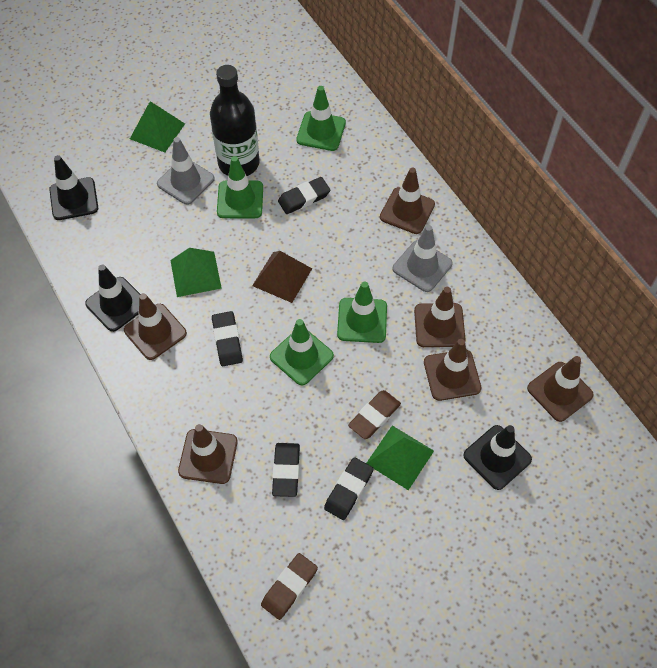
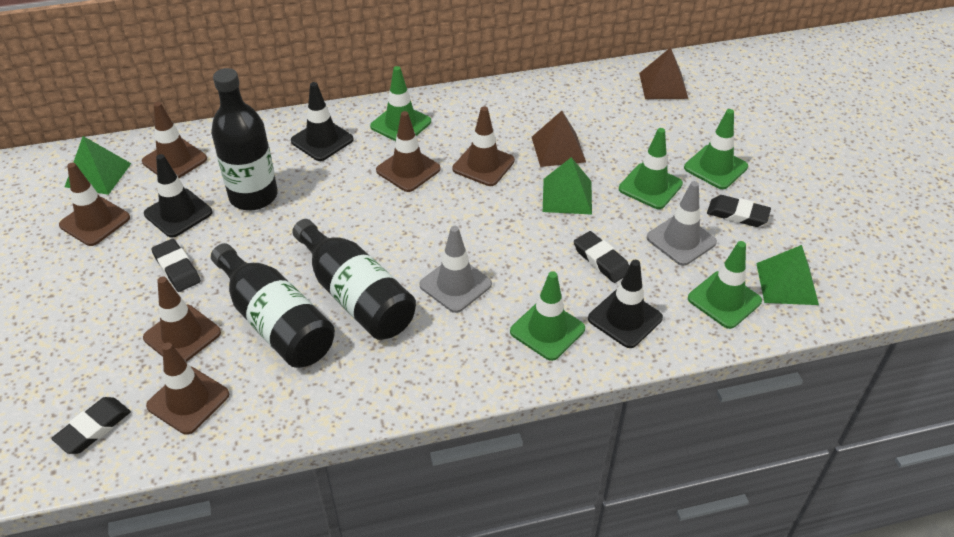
black bottle: 1 -> 3
brown eraser: 2 -> 0
brown pyramid: 1 -> 2
green traffic cone: 4 -> 5

